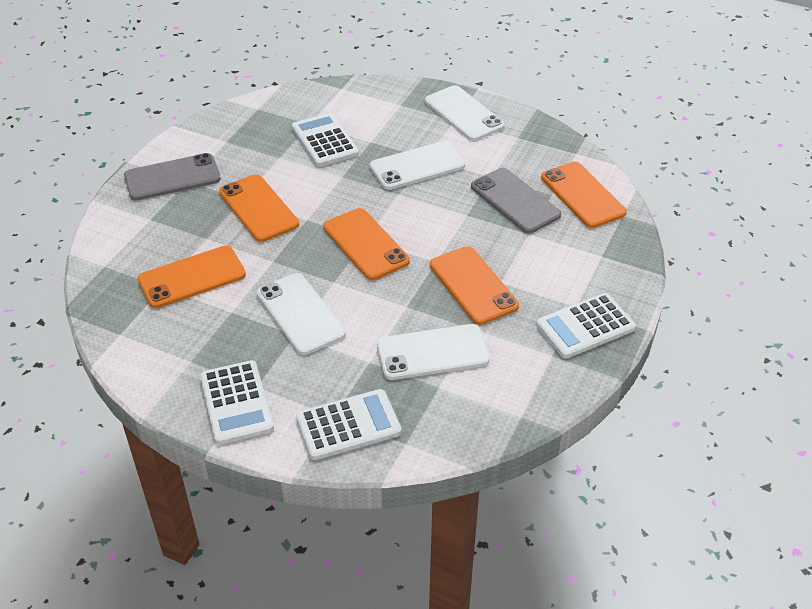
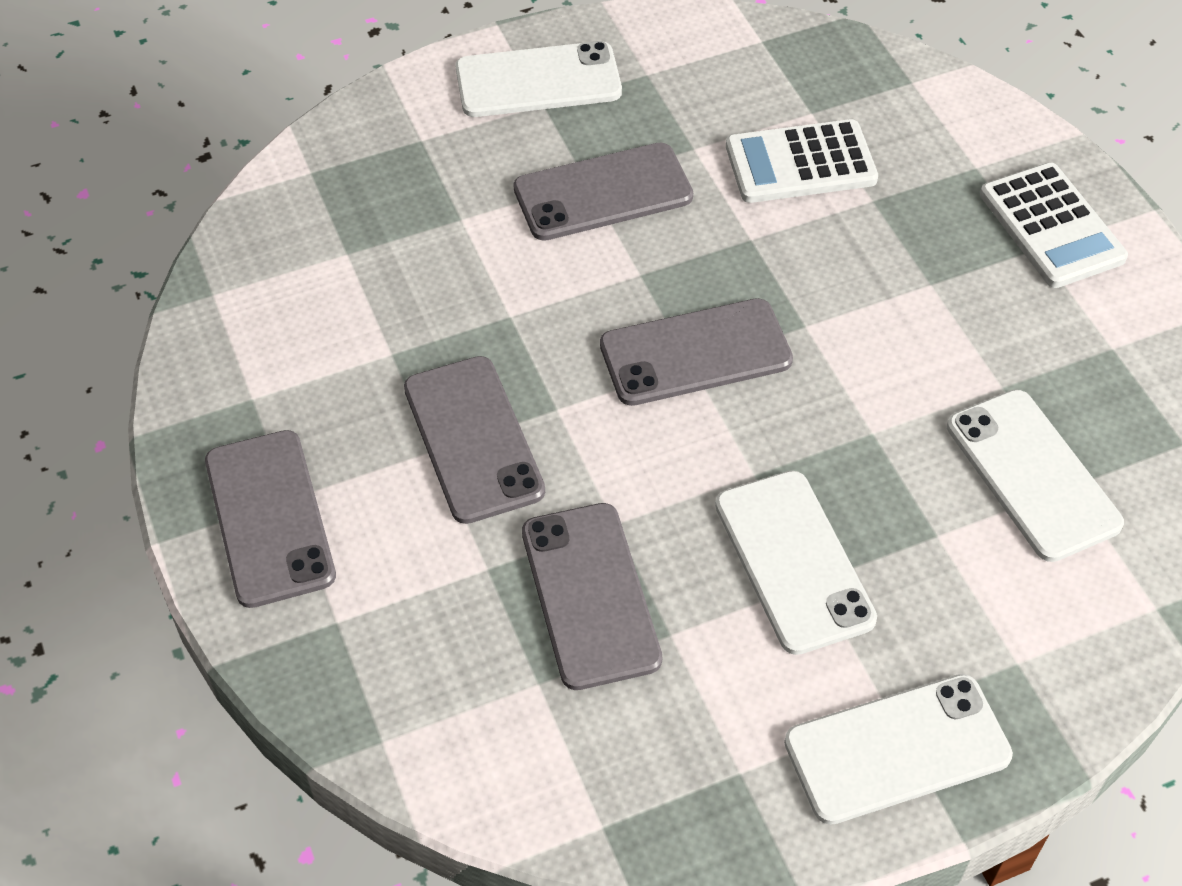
grey phone: 2 -> 5
orange phone: 5 -> 0
white calculator: 4 -> 2

